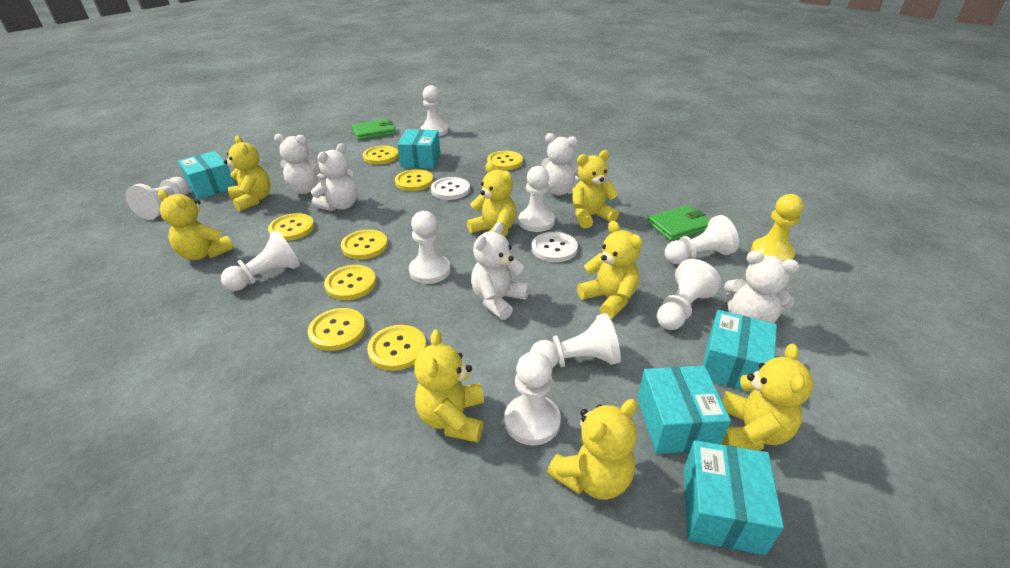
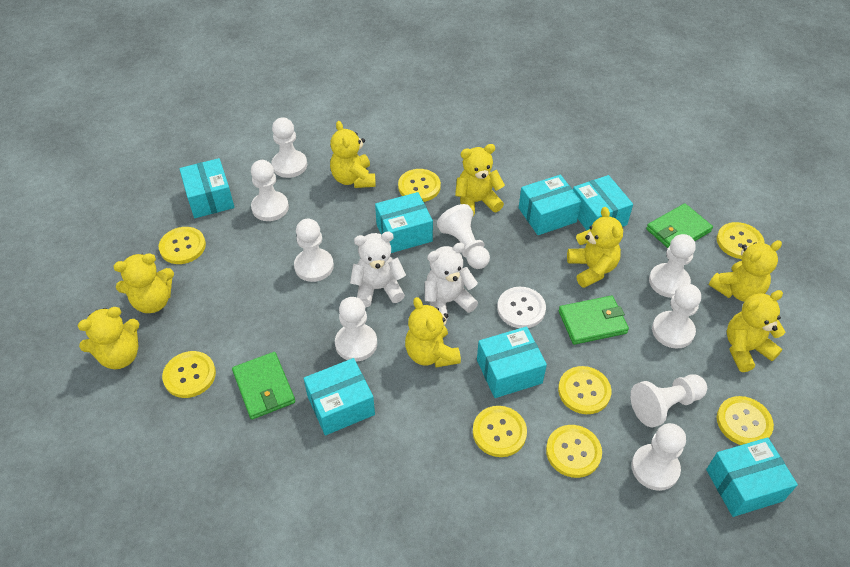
green wallet: 2 -> 3
turquoise box: 5 -> 7
white button: 2 -> 1
white teddy bear: 5 -> 2
yellow pawn: 1 -> 0

